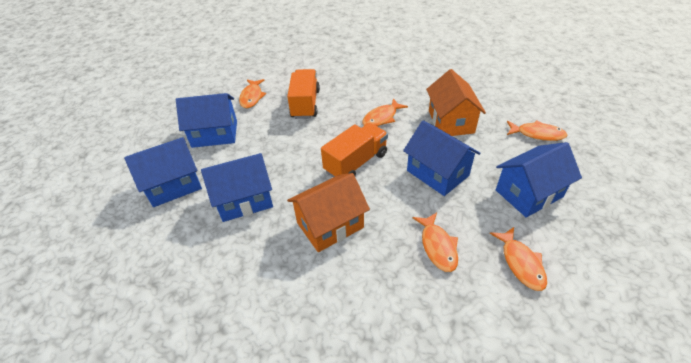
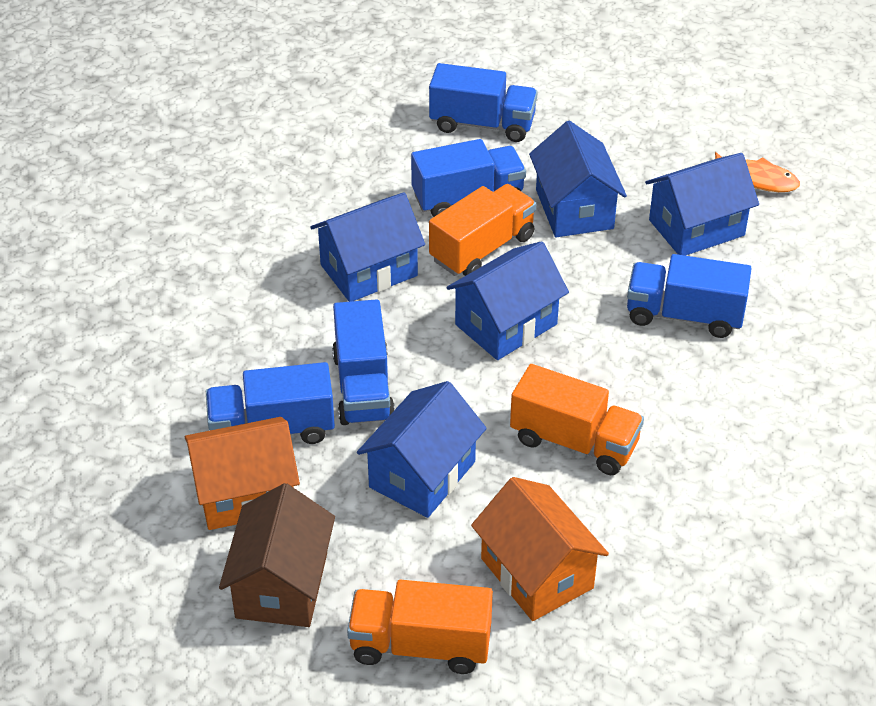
blue truck: 0 -> 5
brown house: 0 -> 1
orange fish: 5 -> 1
orange truck: 2 -> 3

